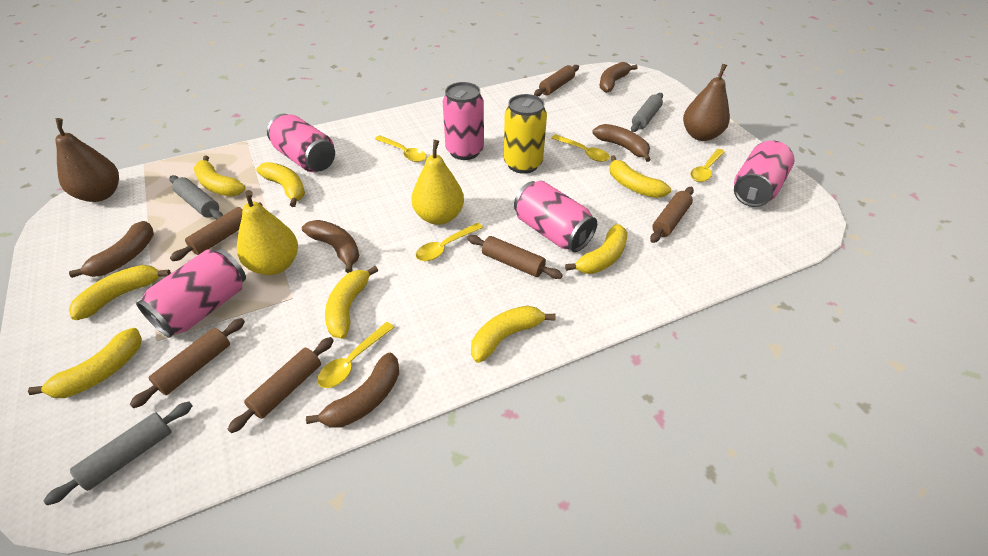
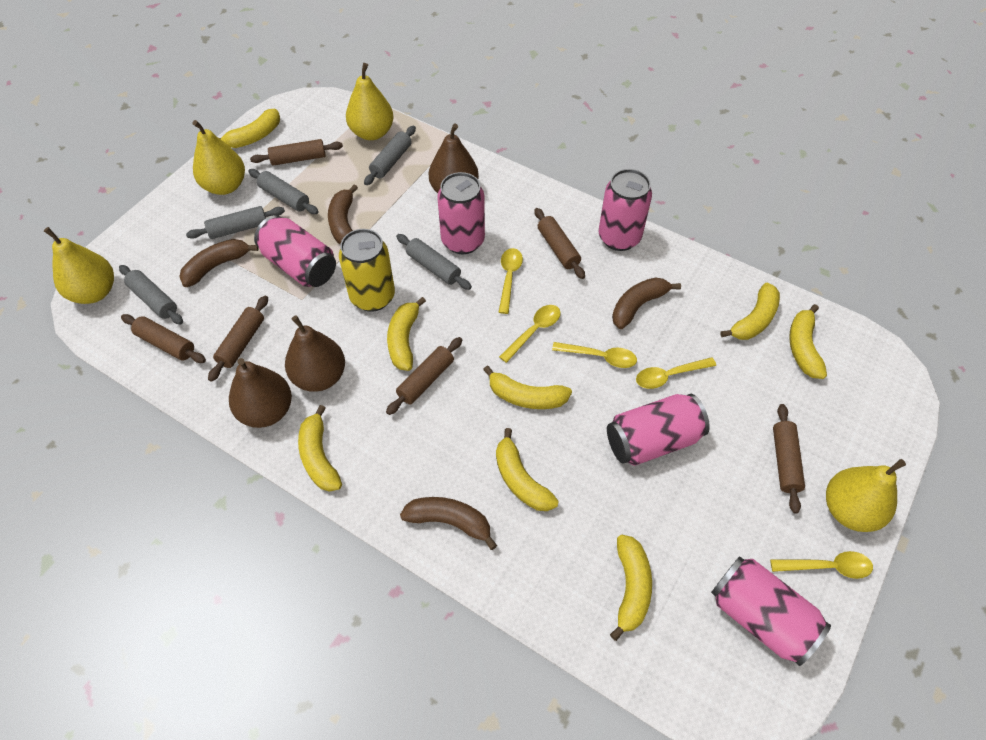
brown banana: 5 -> 4
brown pear: 2 -> 3
grey rolling pin: 3 -> 5
yellow pear: 2 -> 4

